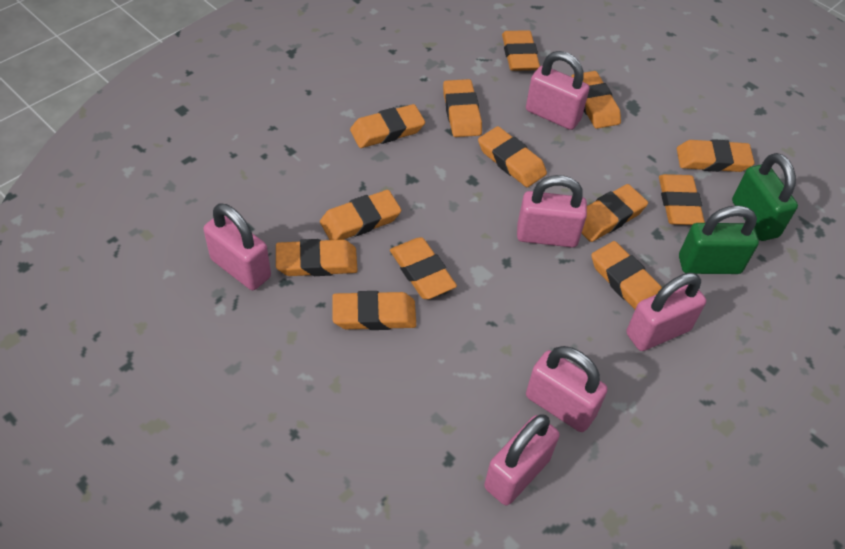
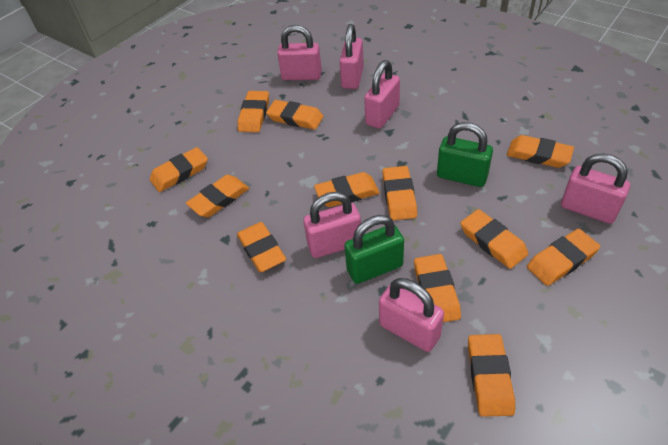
orange eraser: 13 -> 12

